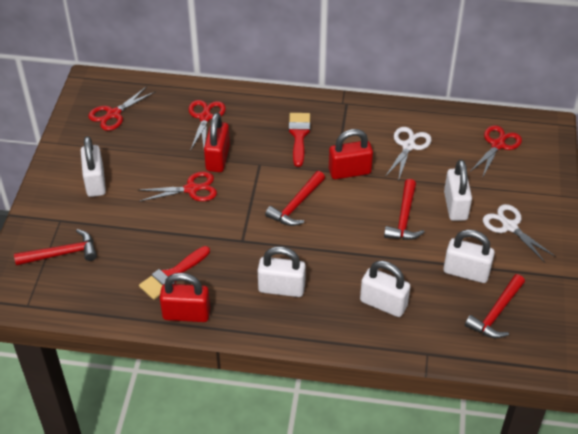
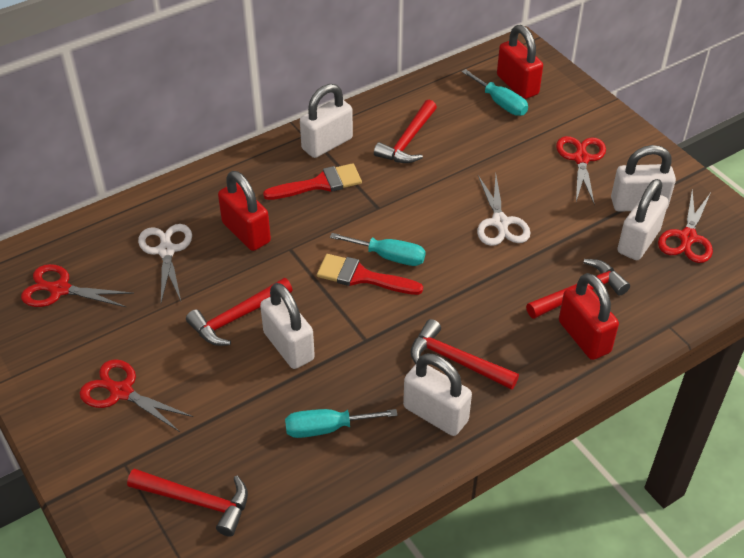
red hammer: 4 -> 5
turquoise screwdriver: 0 -> 3

